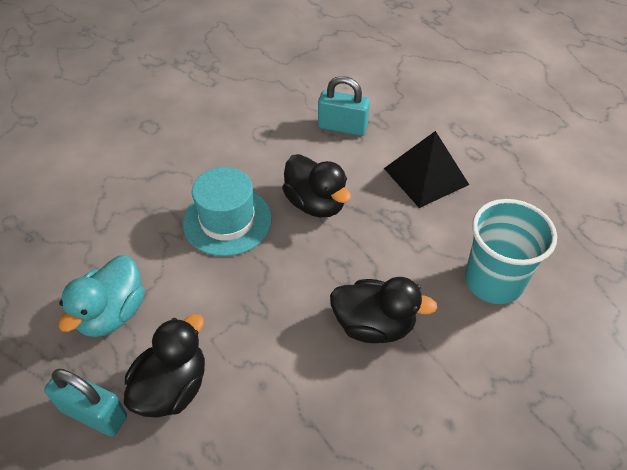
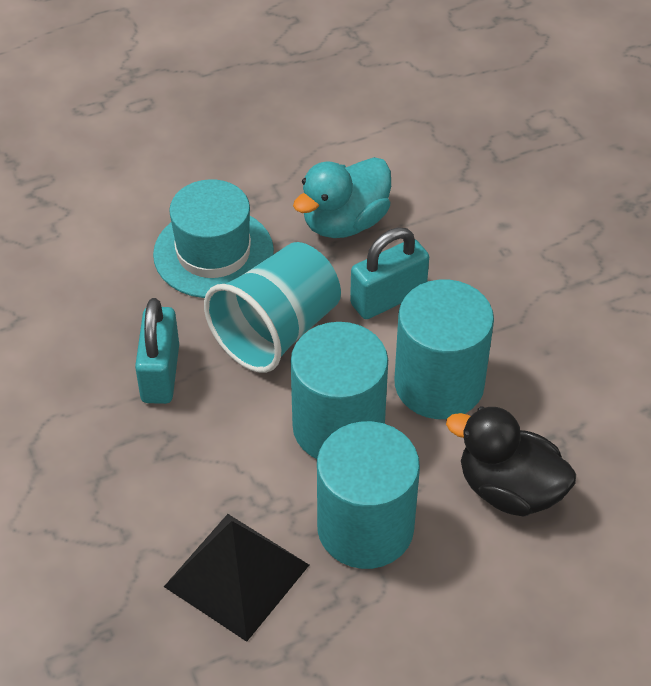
black duck: 3 -> 1
turquoise cylinder: 0 -> 3

